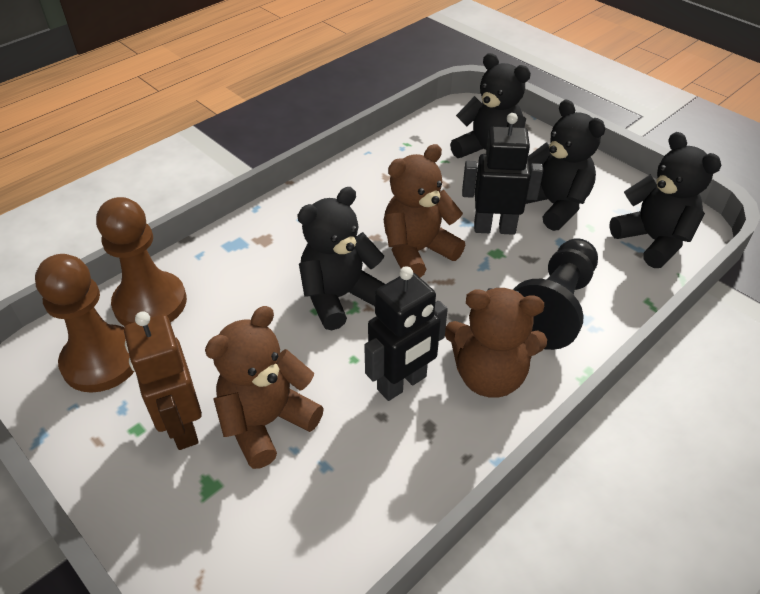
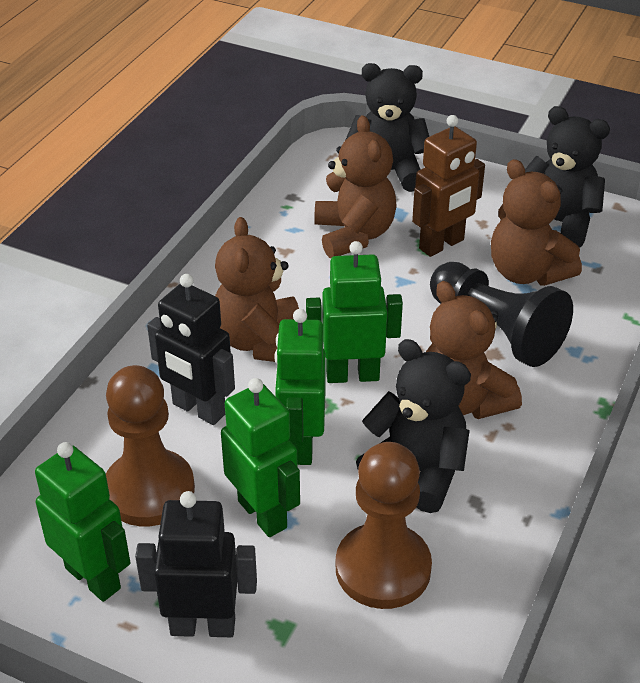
black teddy bear: 4 -> 3
brown teddy bear: 3 -> 4
green robot: 0 -> 4

